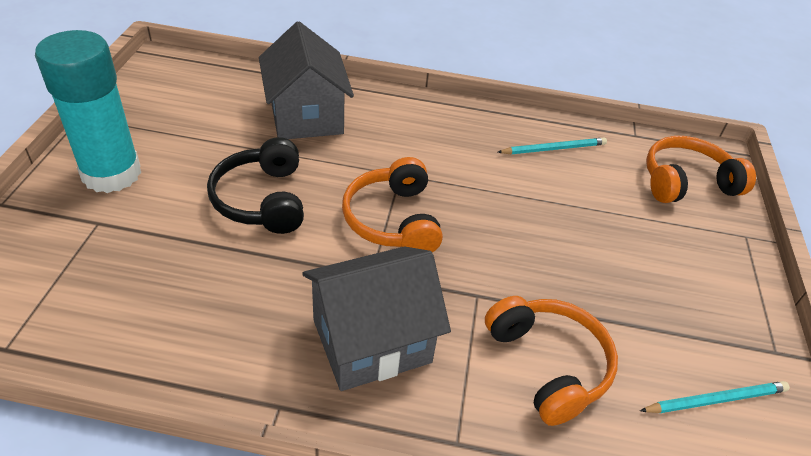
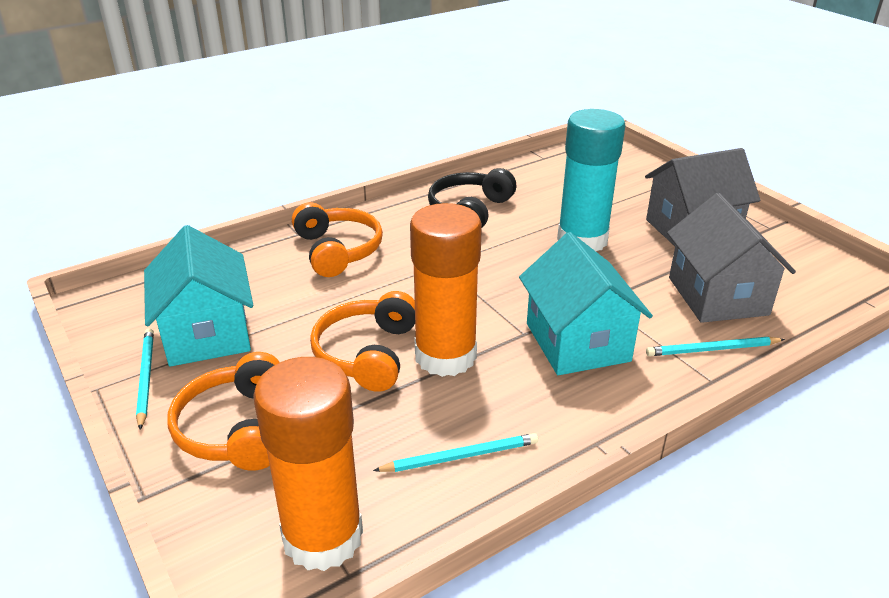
orange glue stick: 0 -> 2
turquoise house: 0 -> 2
turquoise pencil: 2 -> 3

